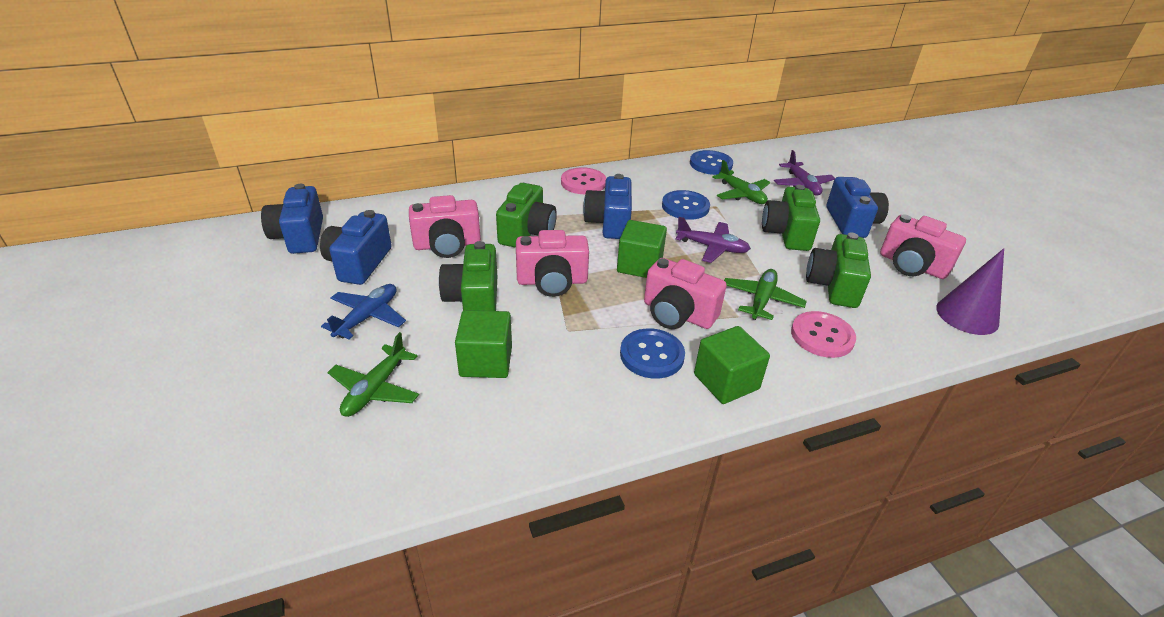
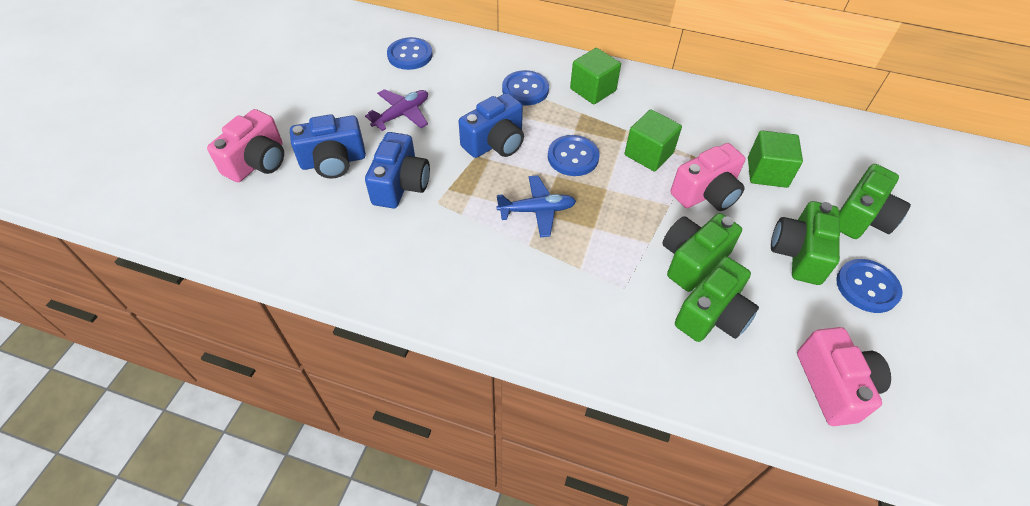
blue button: 3 -> 4
blue camera: 4 -> 3
green plane: 3 -> 0
pink button: 2 -> 0
pink camera: 4 -> 3
purple cone: 1 -> 0
purple plane: 2 -> 1

